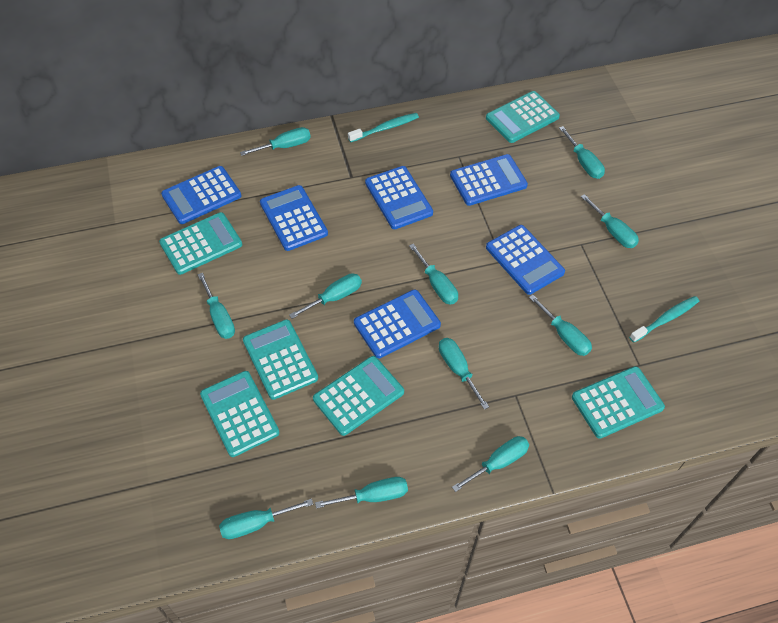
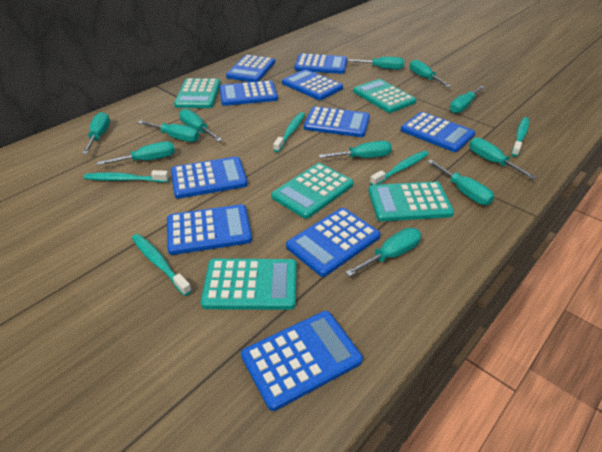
blue calculator: 6 -> 10
turquoise calculator: 6 -> 5
turquoise toothbrush: 2 -> 5

